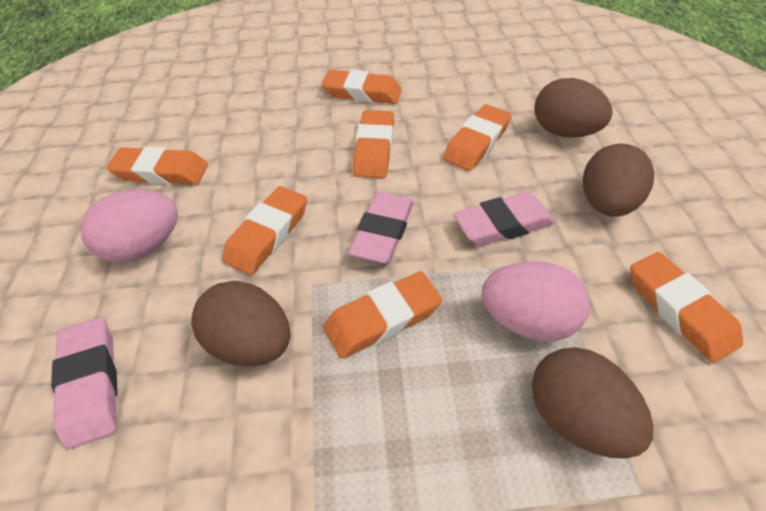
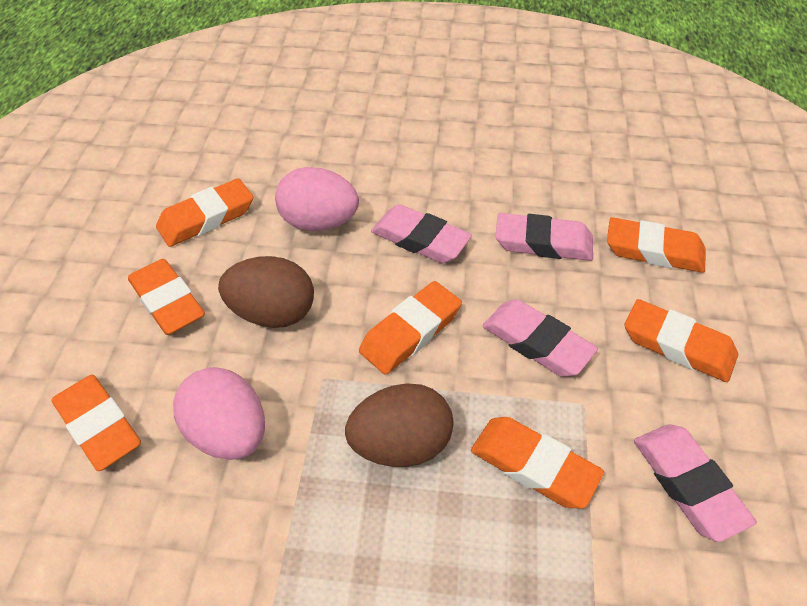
brown egg: 4 -> 2
pink eraser: 3 -> 4

